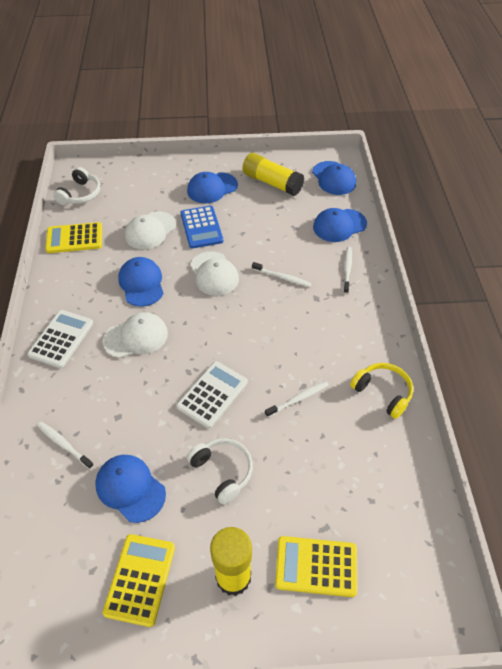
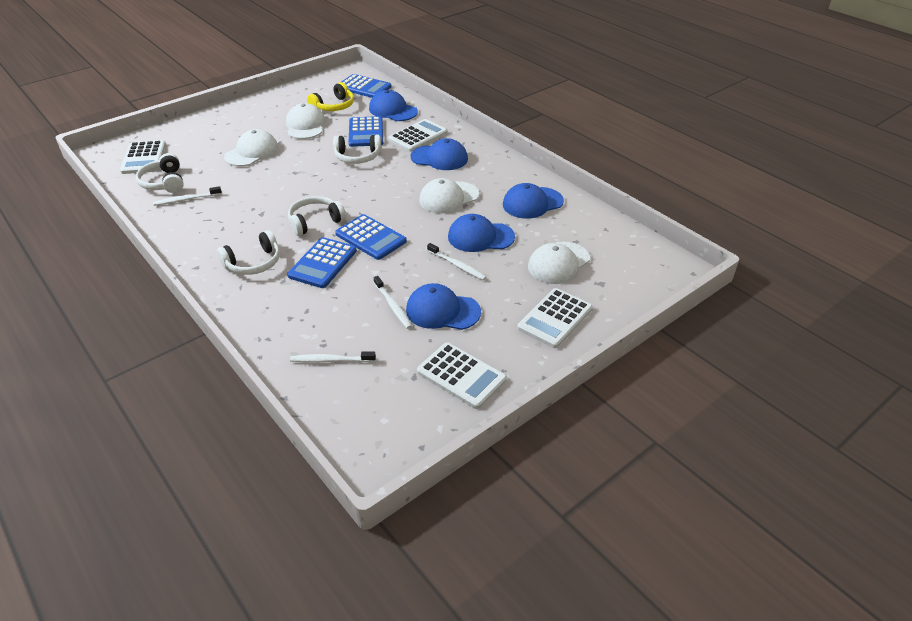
blue calculator: 1 -> 4
white calculator: 2 -> 4
white cap: 3 -> 4
white headphones: 2 -> 4
yellow calculator: 3 -> 0
yellow glue stick: 2 -> 0

